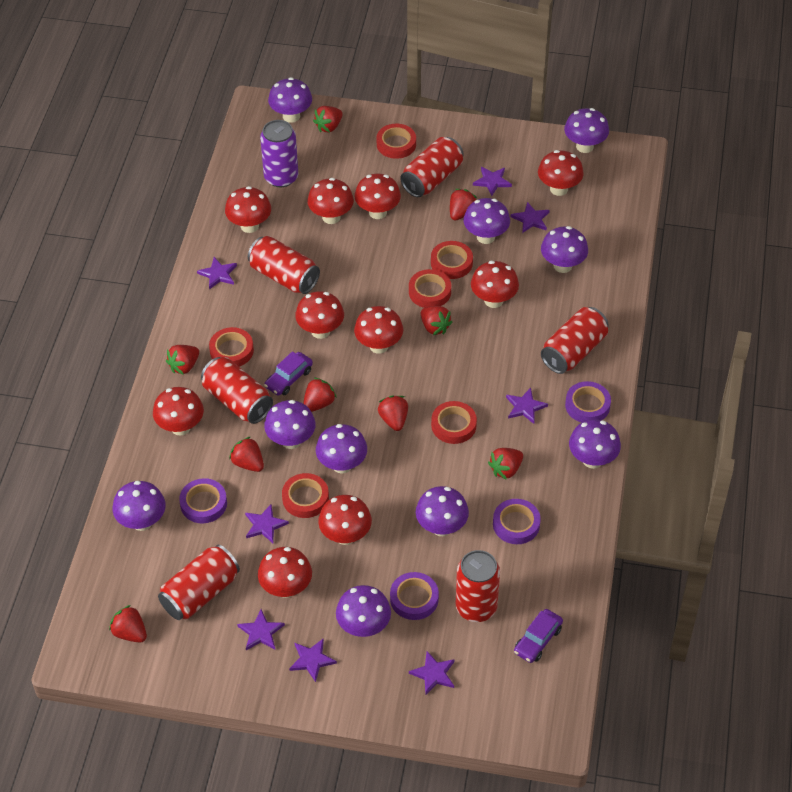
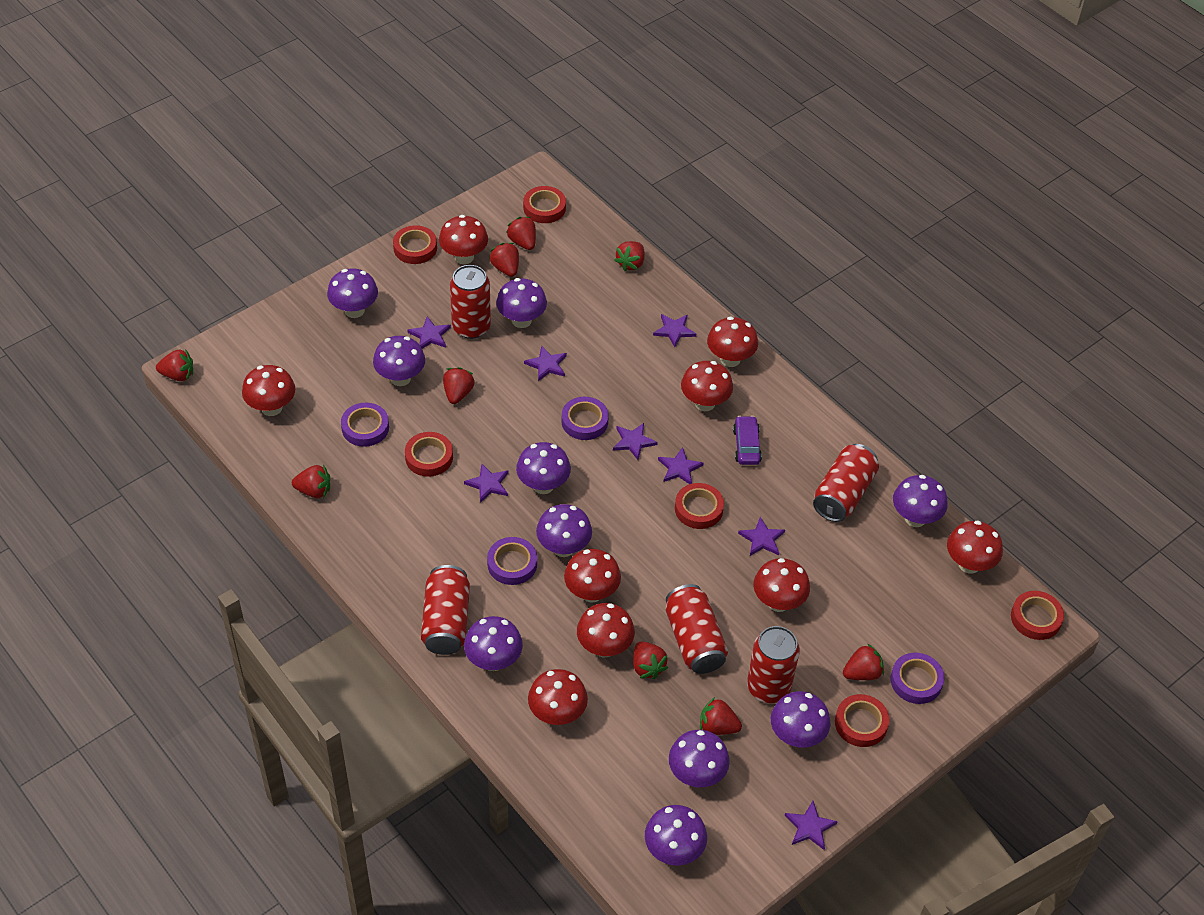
purple can: 1 -> 0
purple car: 2 -> 1
red can: 6 -> 5
red mushroom: 10 -> 9

